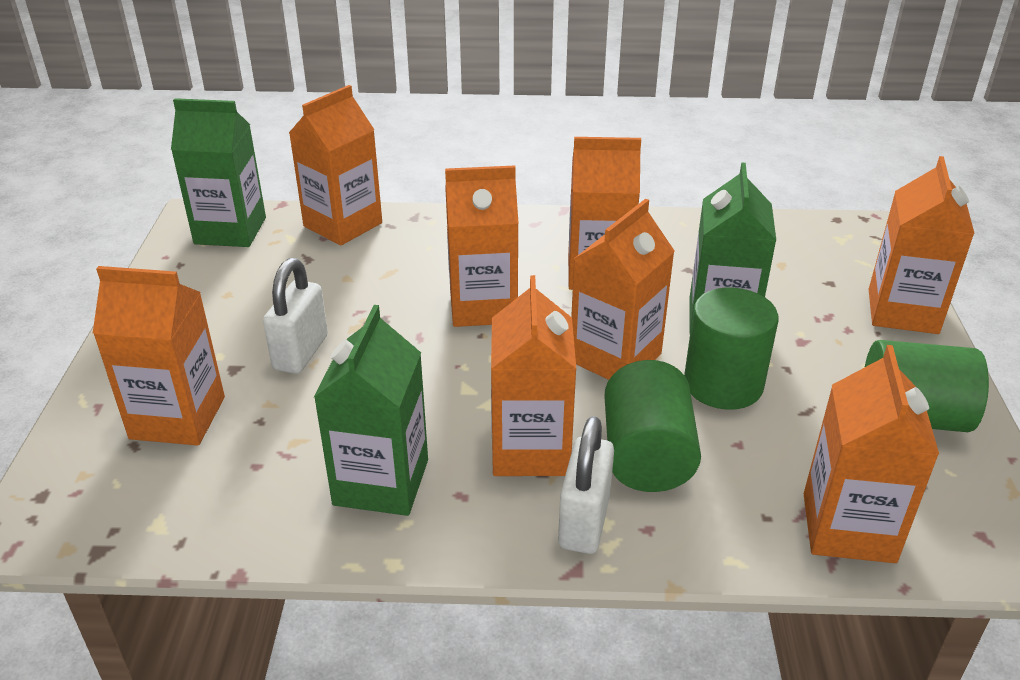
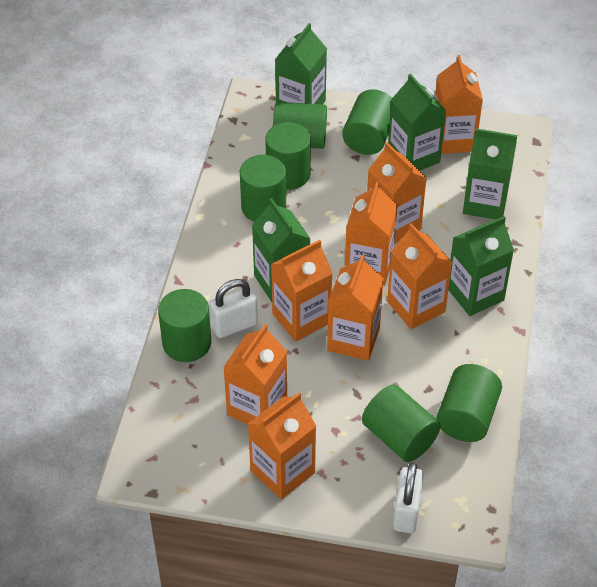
green carton: 3 -> 5
green cylinder: 3 -> 7

